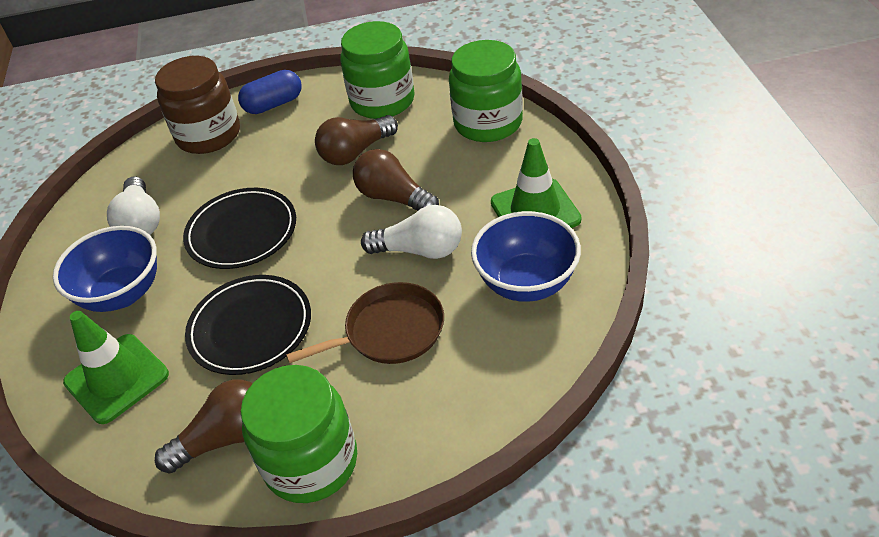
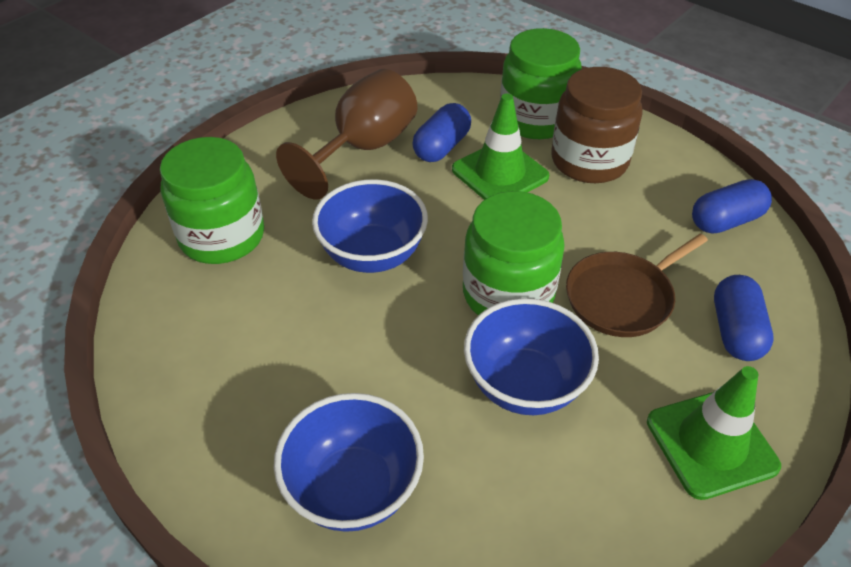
black plate: 2 -> 0
blue bowl: 2 -> 3
blue capsule: 1 -> 3
brown goblet: 0 -> 1
brown light bulb: 3 -> 0
white light bulb: 2 -> 0

